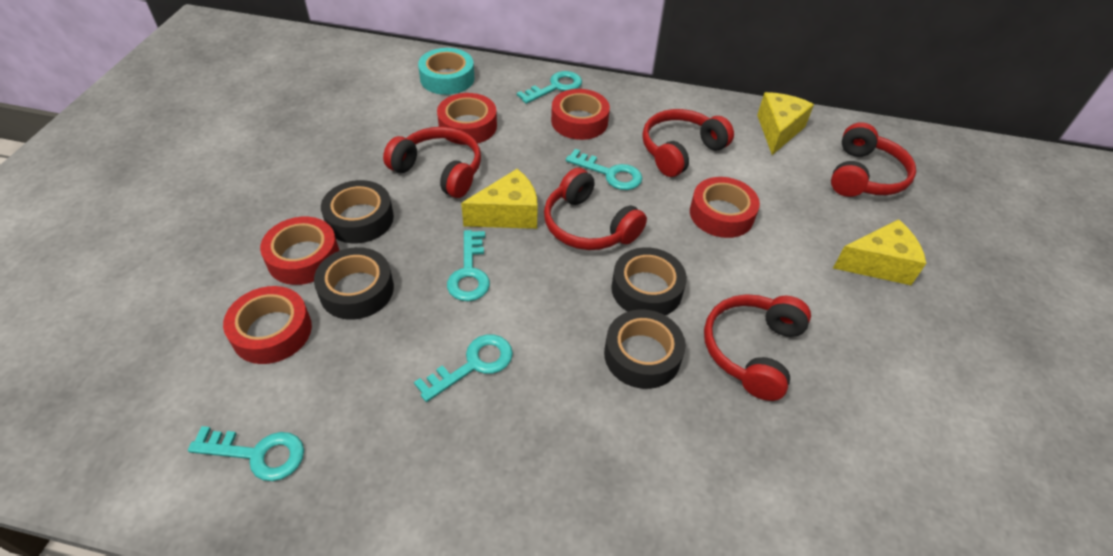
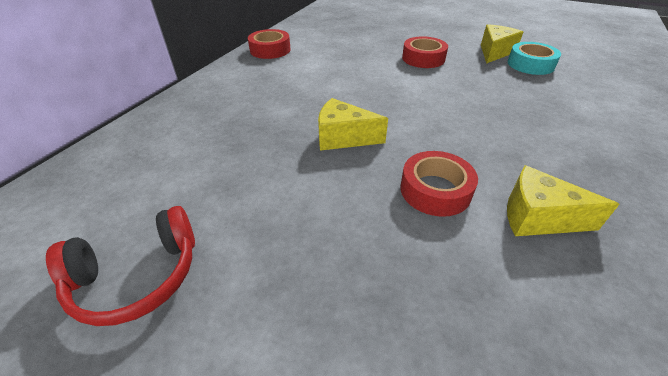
black tape: 4 -> 0
red headphones: 5 -> 1
red tape: 5 -> 3
turquoise key: 5 -> 0

